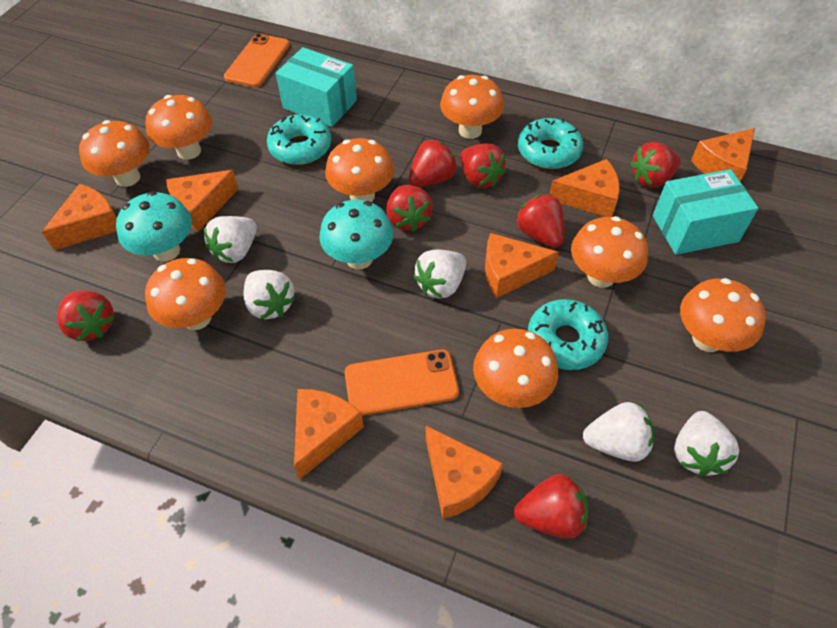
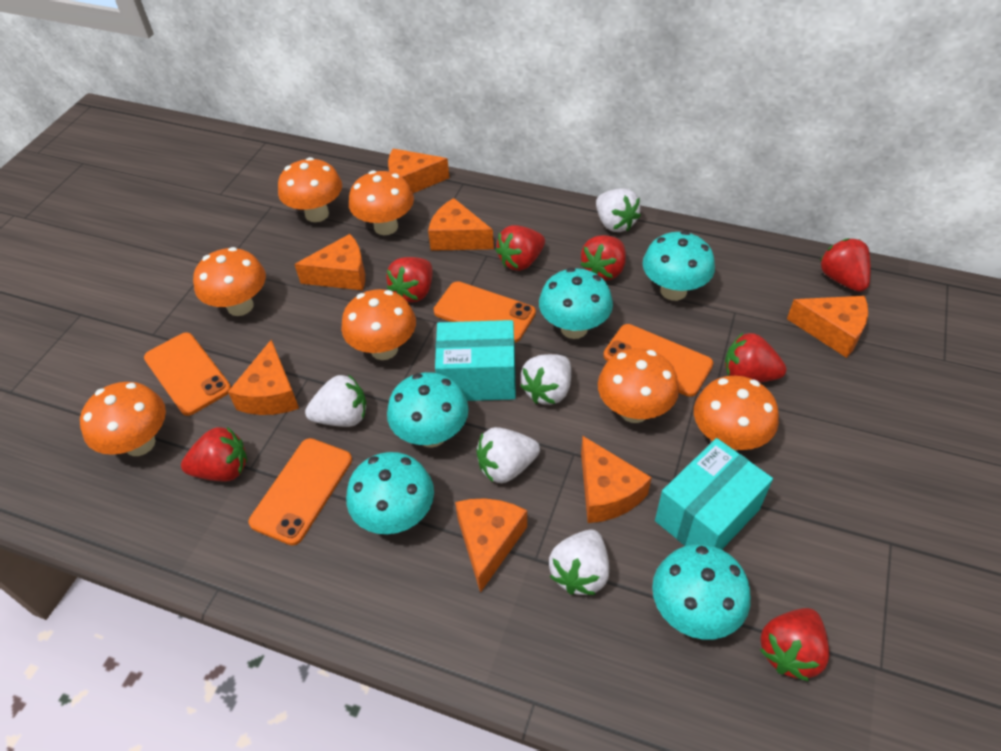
orange mushroom: 8 -> 7
orange phone: 2 -> 4
turquoise donut: 3 -> 0
turquoise mushroom: 2 -> 5

